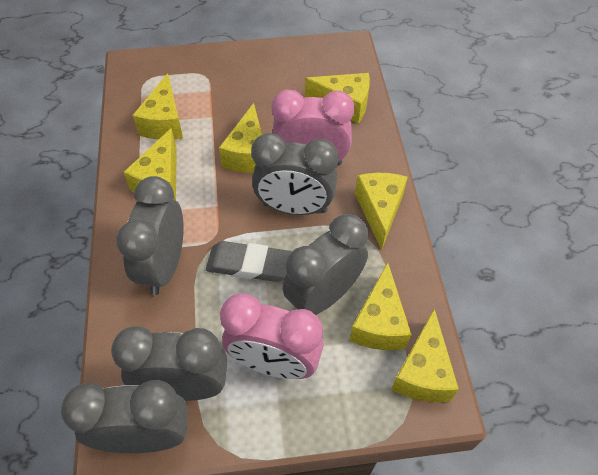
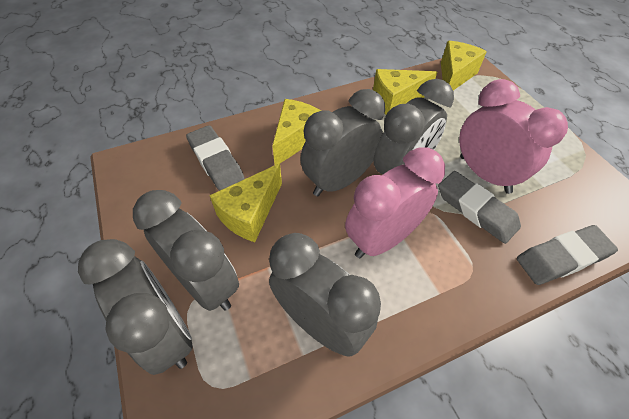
grey eraser: 1 -> 3
yellow cheese: 7 -> 4

